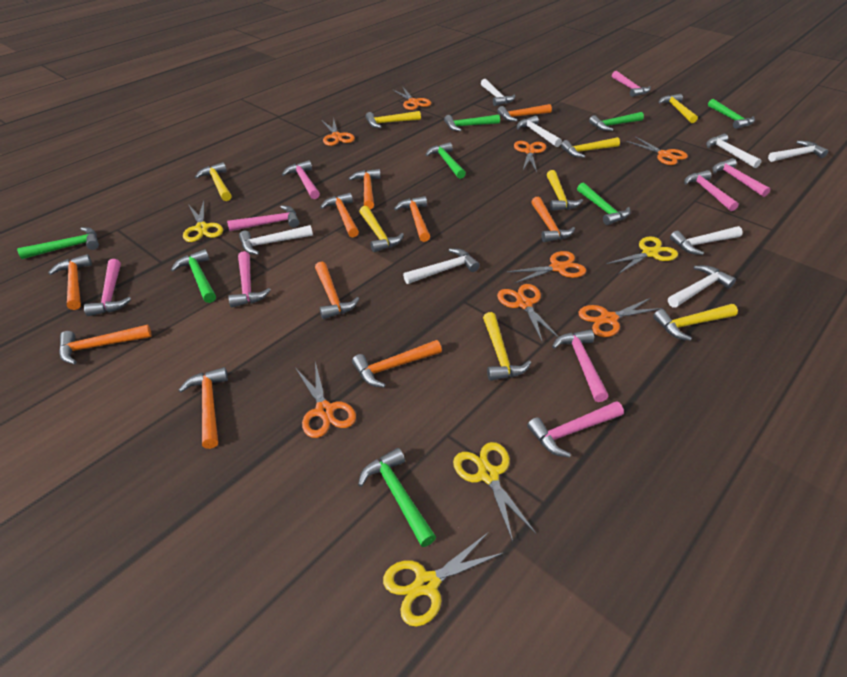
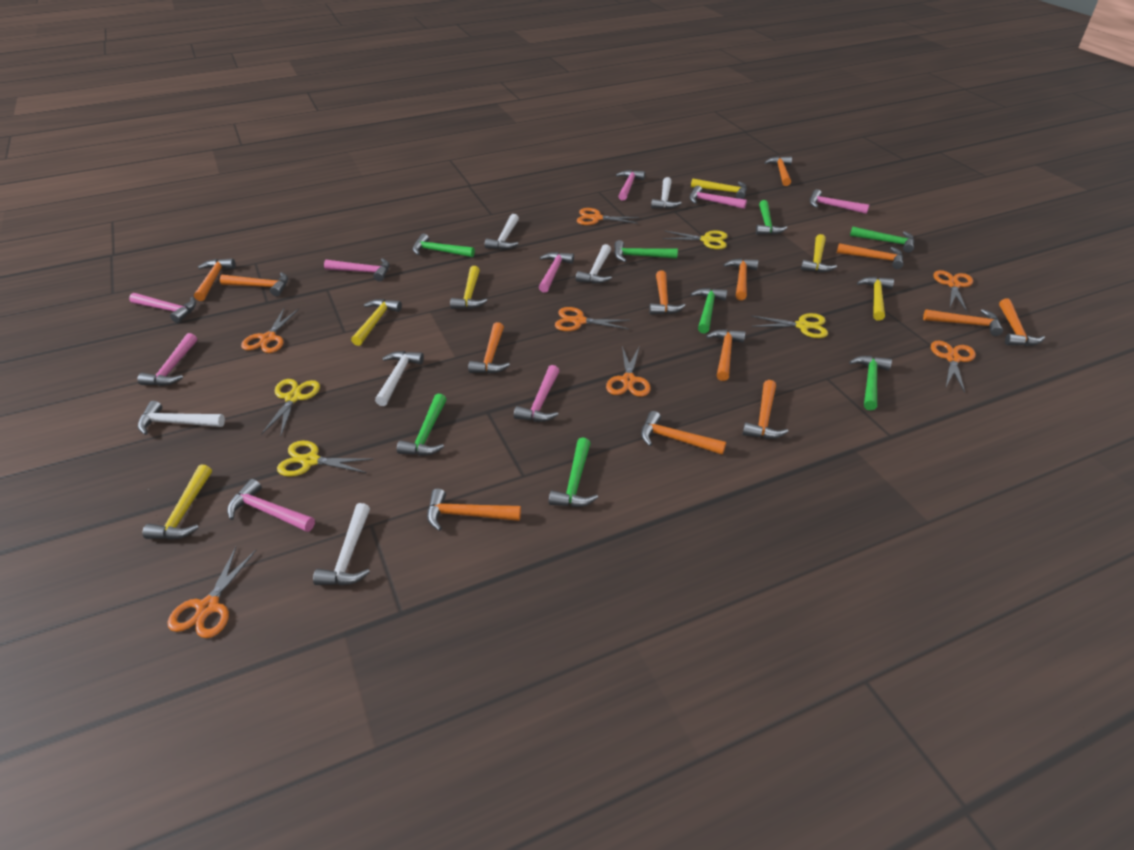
orange hammer: 10 -> 13
orange scissors: 8 -> 7
white hammer: 8 -> 6
yellow hammer: 8 -> 6

